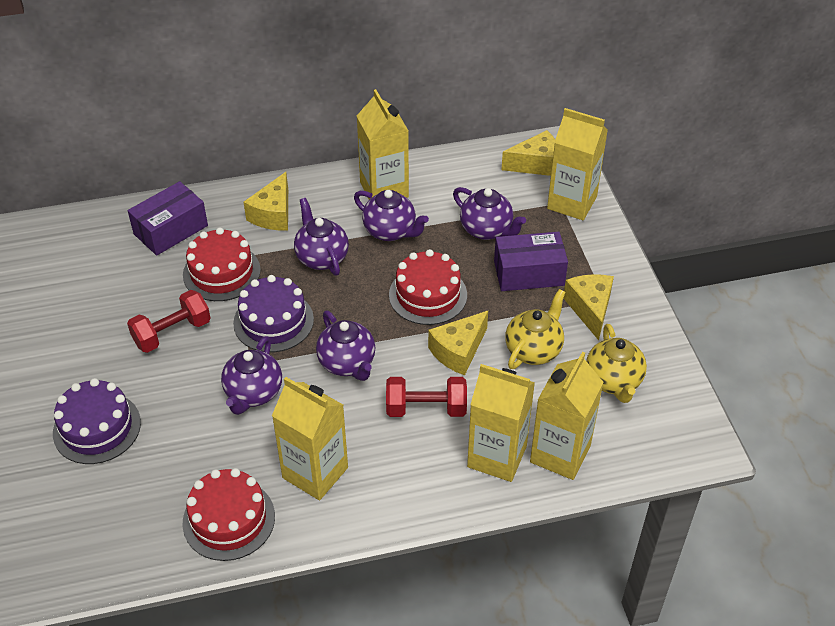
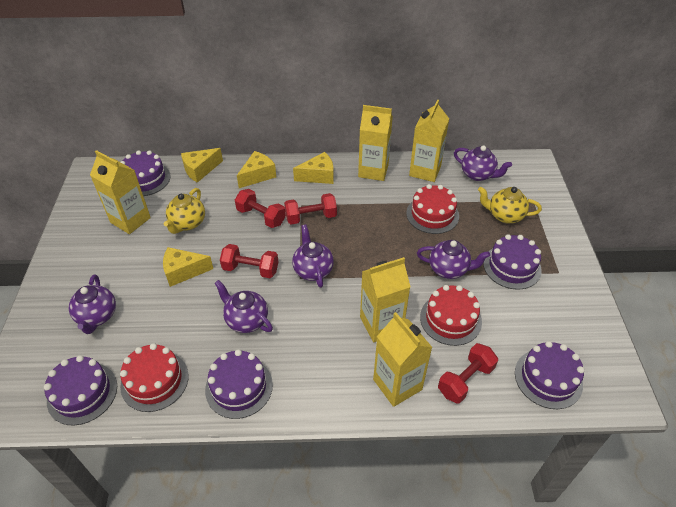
purple box: 2 -> 0
purple cake: 2 -> 5
red dumbbell: 2 -> 4

